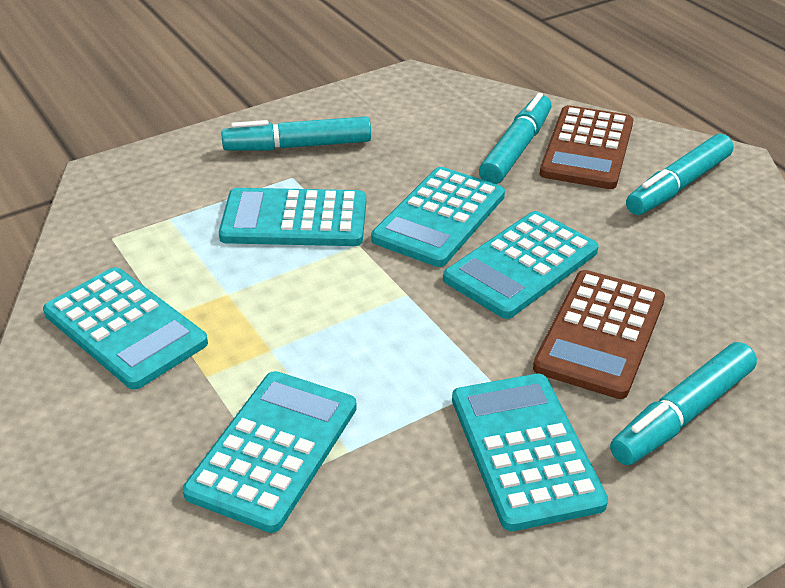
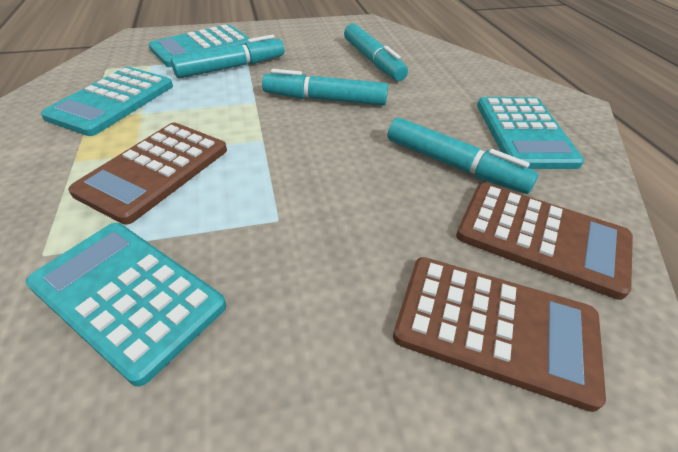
brown calculator: 2 -> 3
turquoise calculator: 6 -> 4

